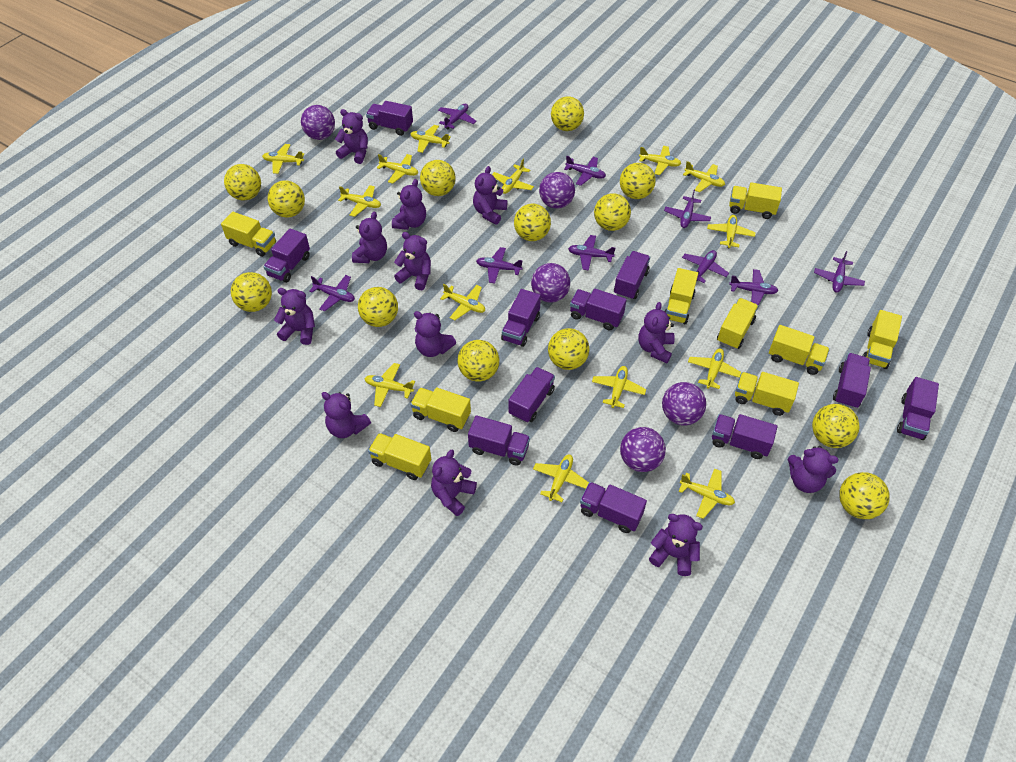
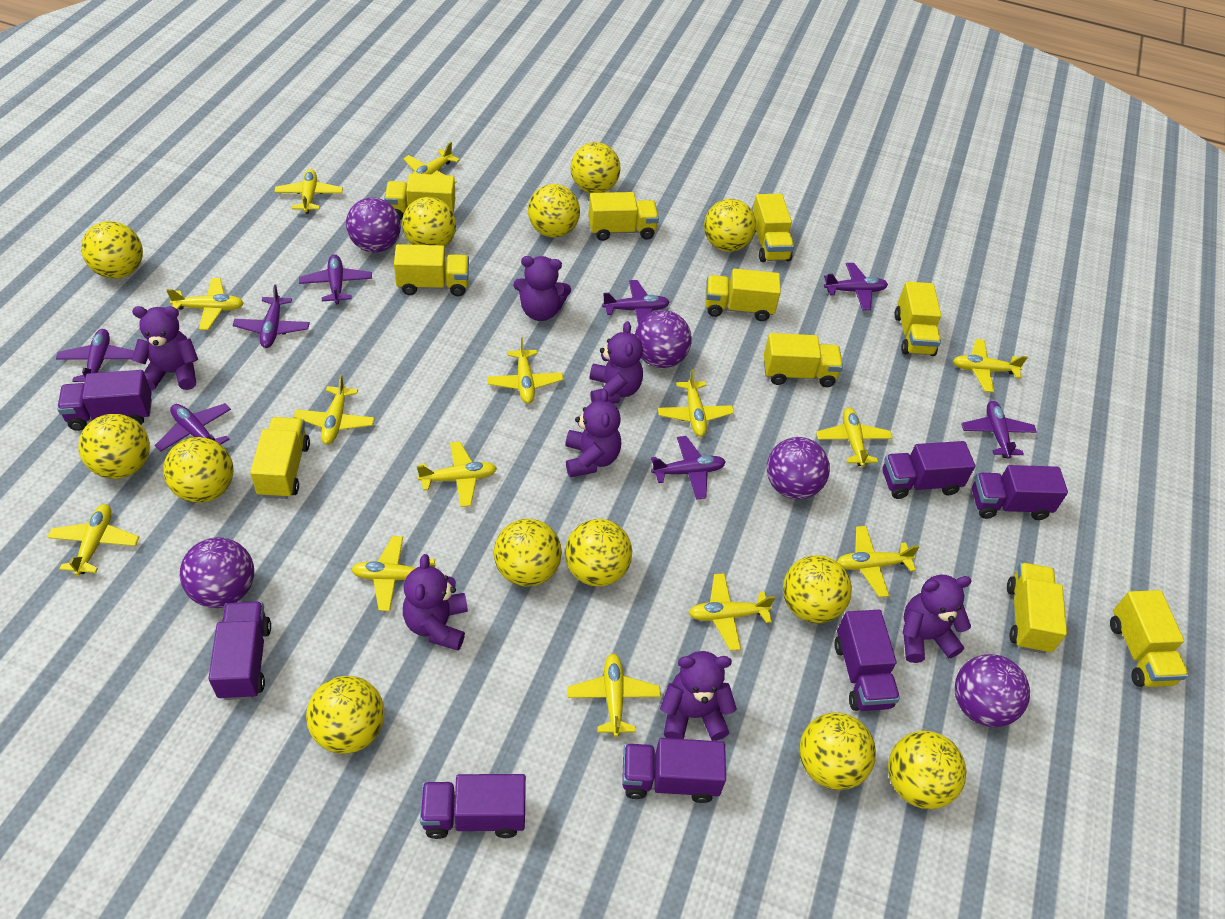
purple plane: 9 -> 8
purple teddy bear: 12 -> 7
purple truck: 11 -> 7
yellow truck: 9 -> 10

